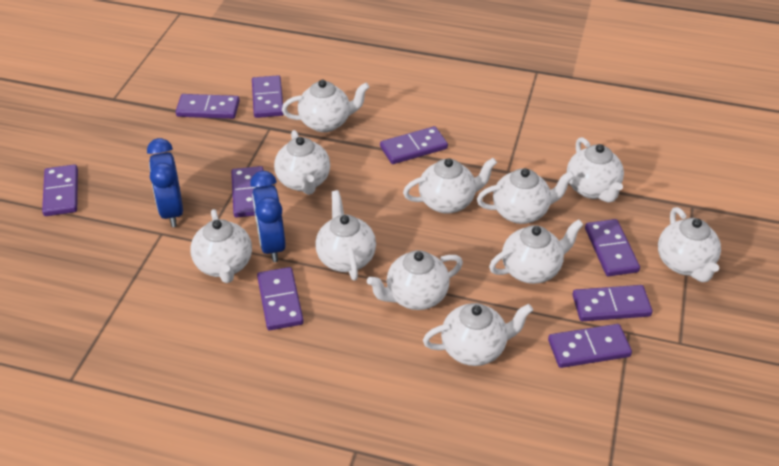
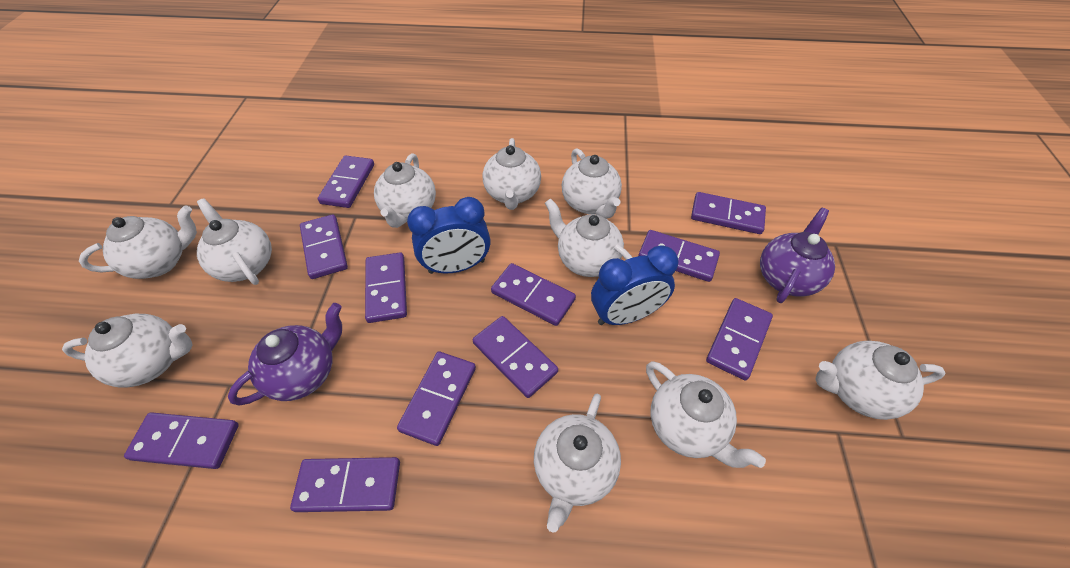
purple domino: 9 -> 11
purple teapot: 0 -> 2
white teapot: 11 -> 10

